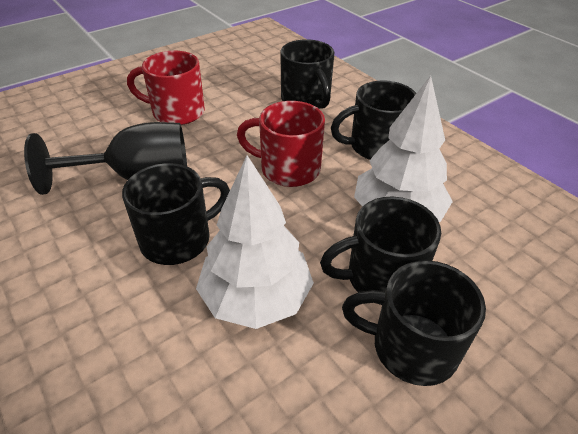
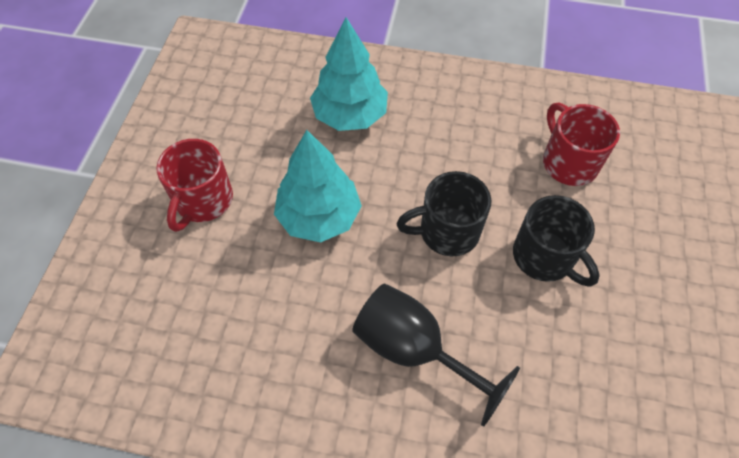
black mug: 5 -> 2
turquoise tree: 0 -> 2
white tree: 2 -> 0

